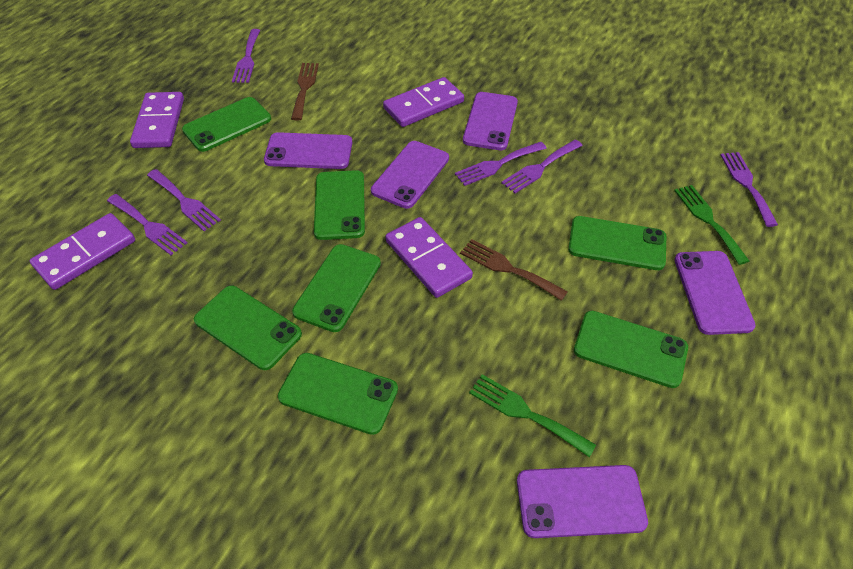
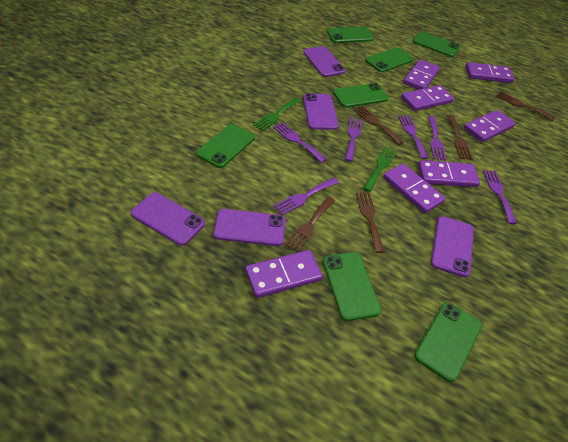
brown fork: 2 -> 5
purple domino: 4 -> 7

